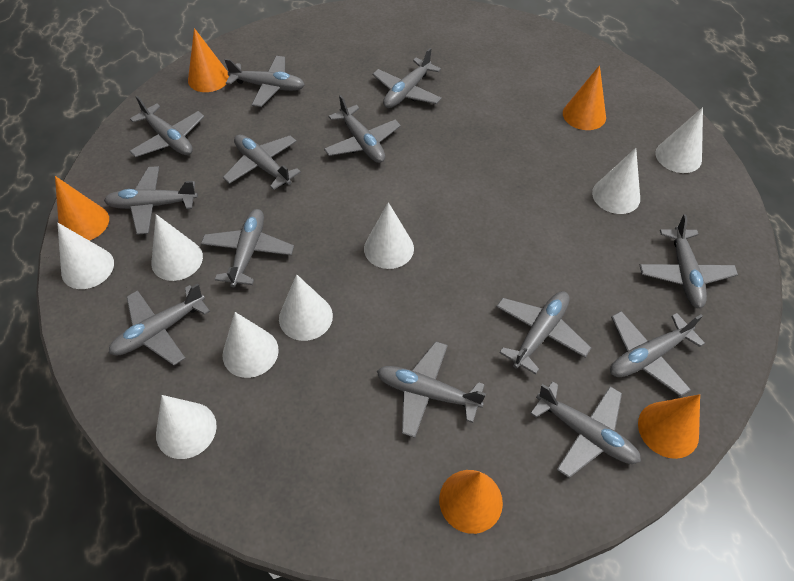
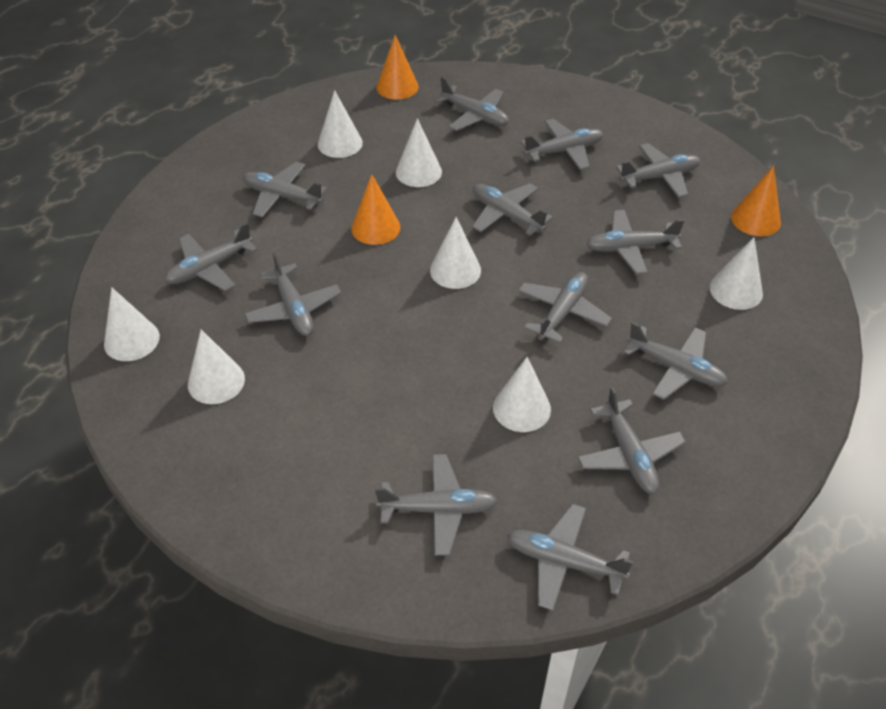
orange cone: 5 -> 3
white cone: 8 -> 7

